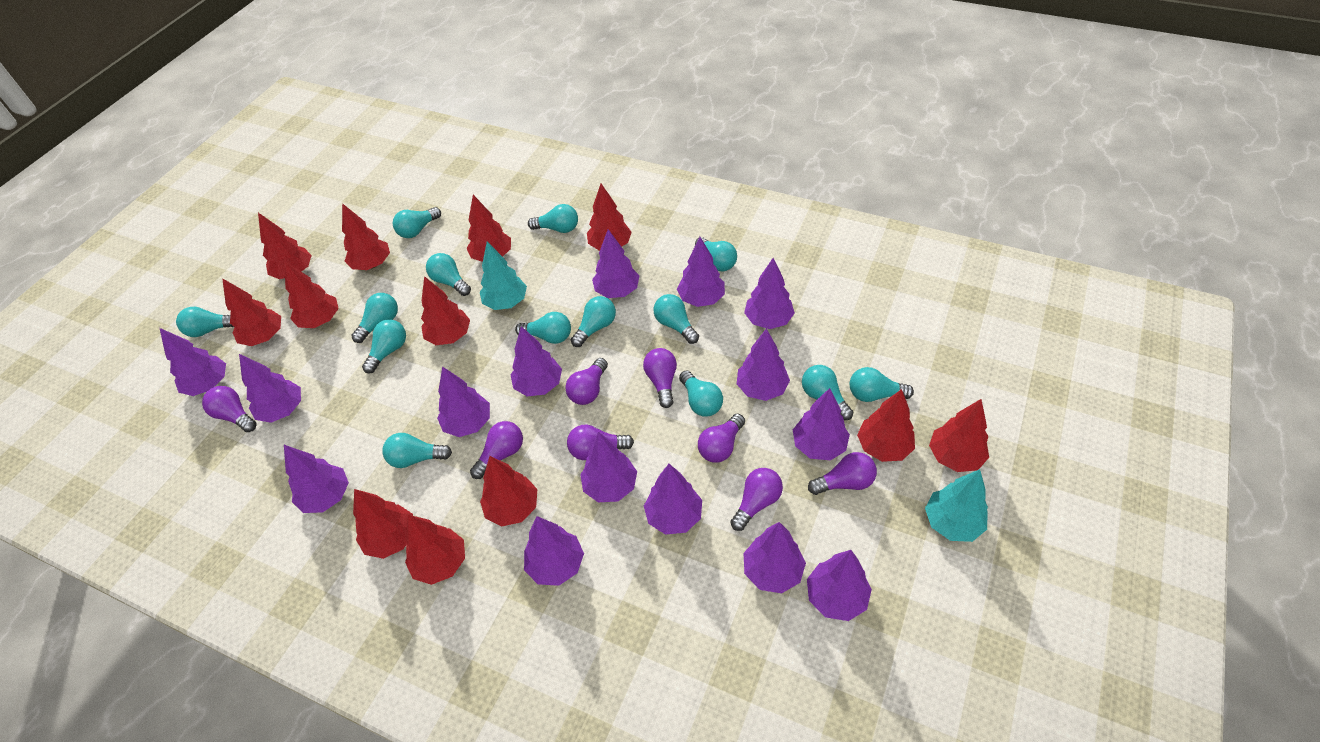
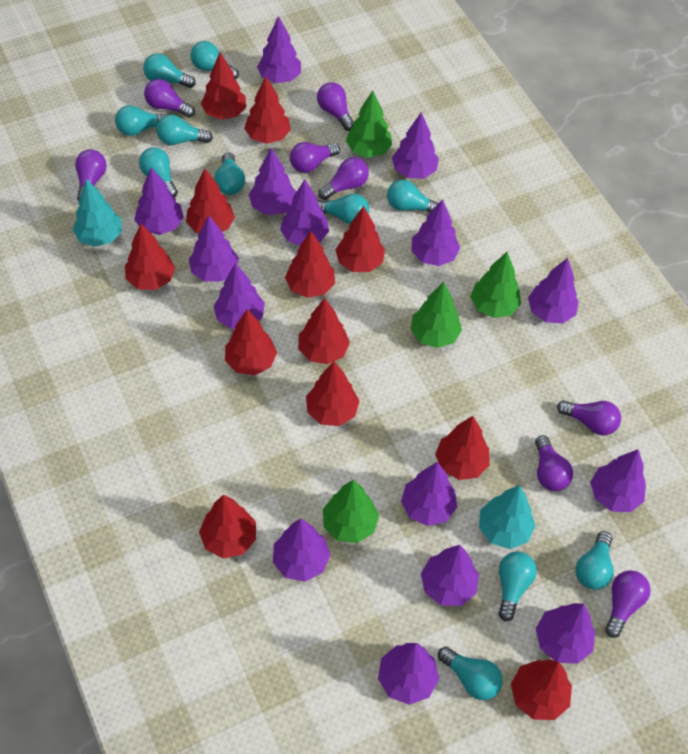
green tree: 0 -> 4
turquoise light bulb: 14 -> 11

